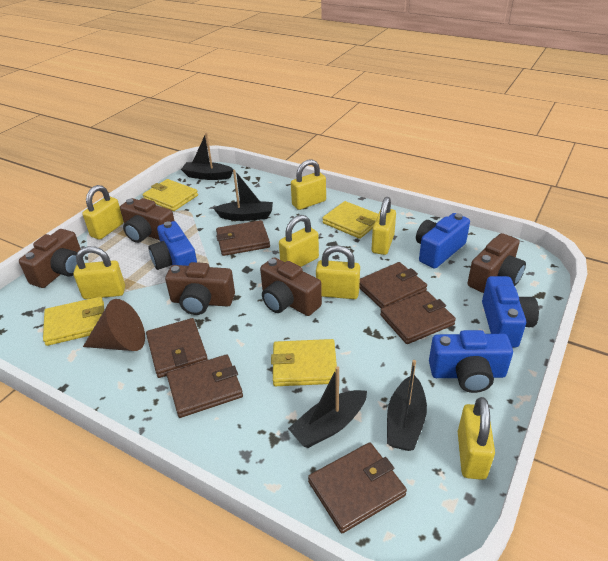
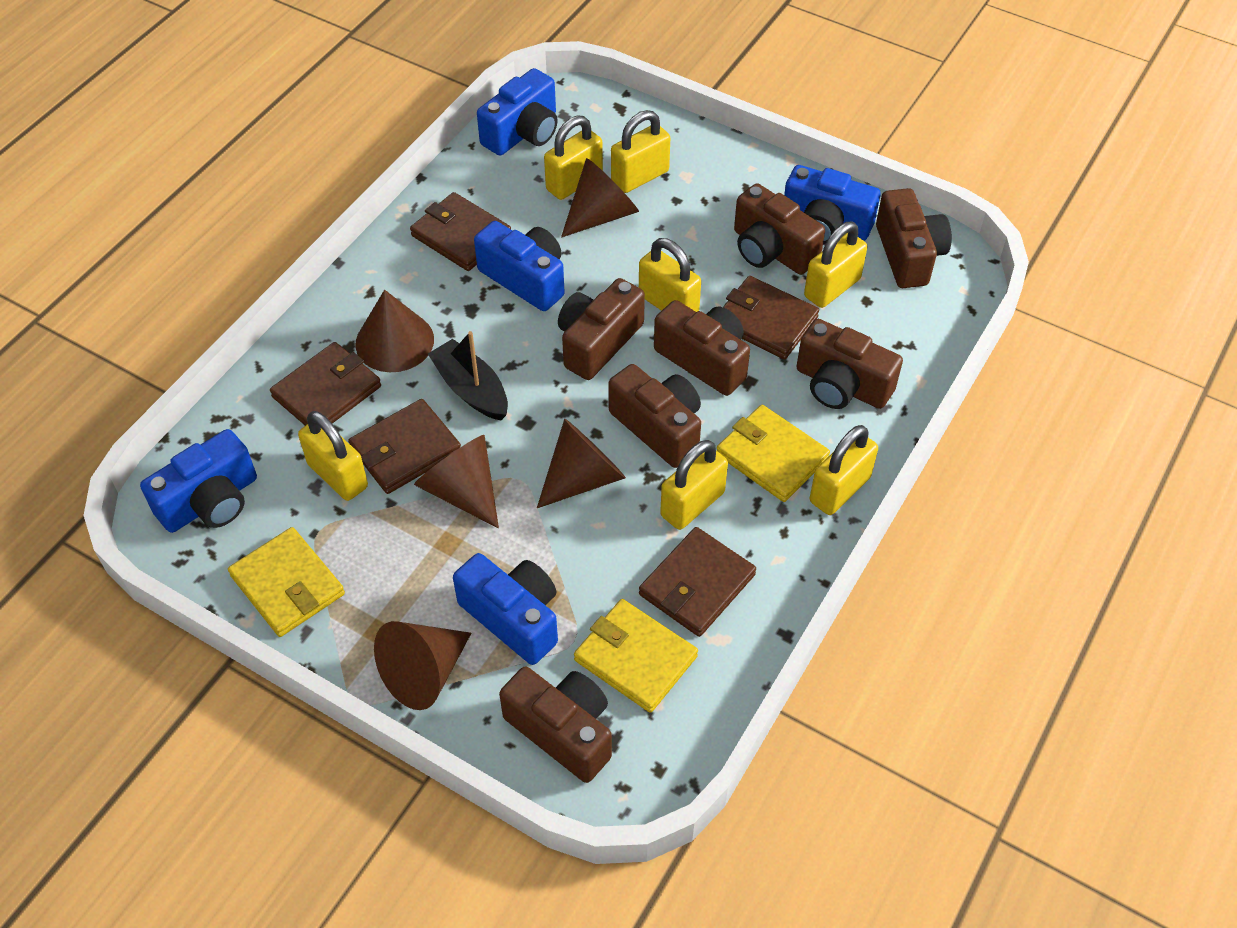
black boat: 4 -> 1
blue camera: 4 -> 5
brown camera: 5 -> 7
brown cone: 1 -> 5
brown wallet: 6 -> 5
yellow wallet: 4 -> 3

